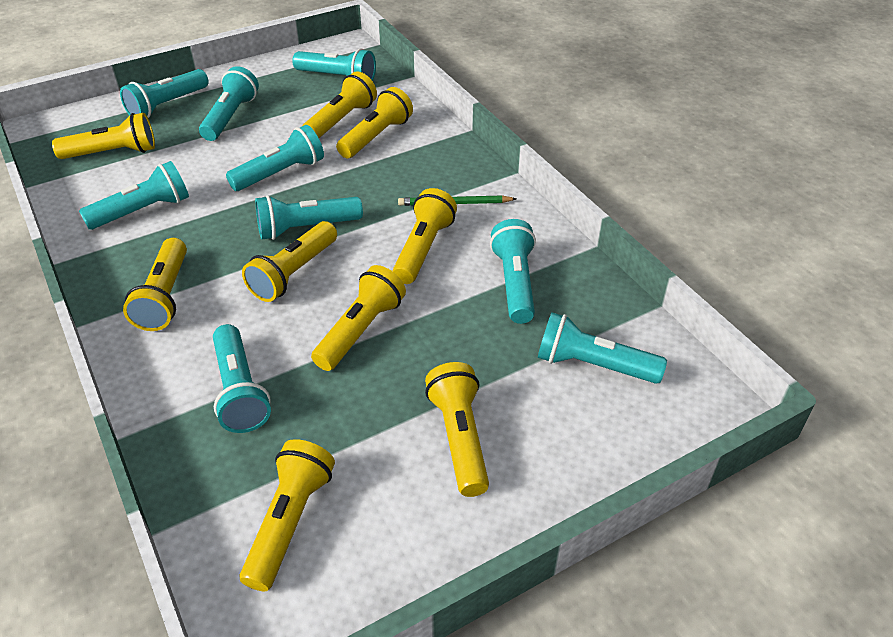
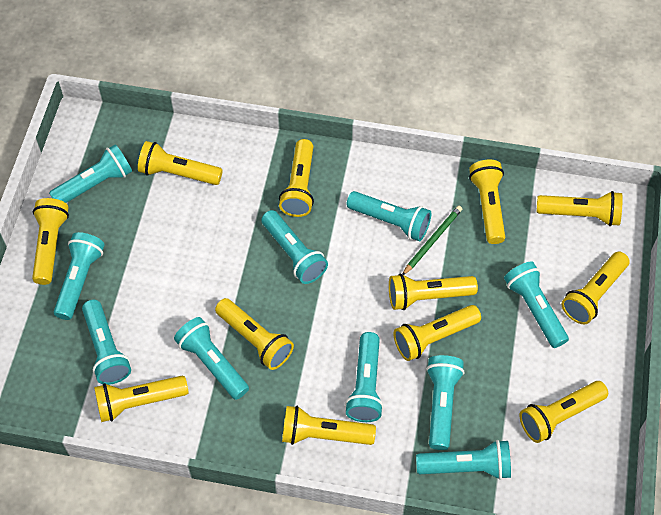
turquoise flashlight: 9 -> 10
yellow flashlight: 9 -> 12

